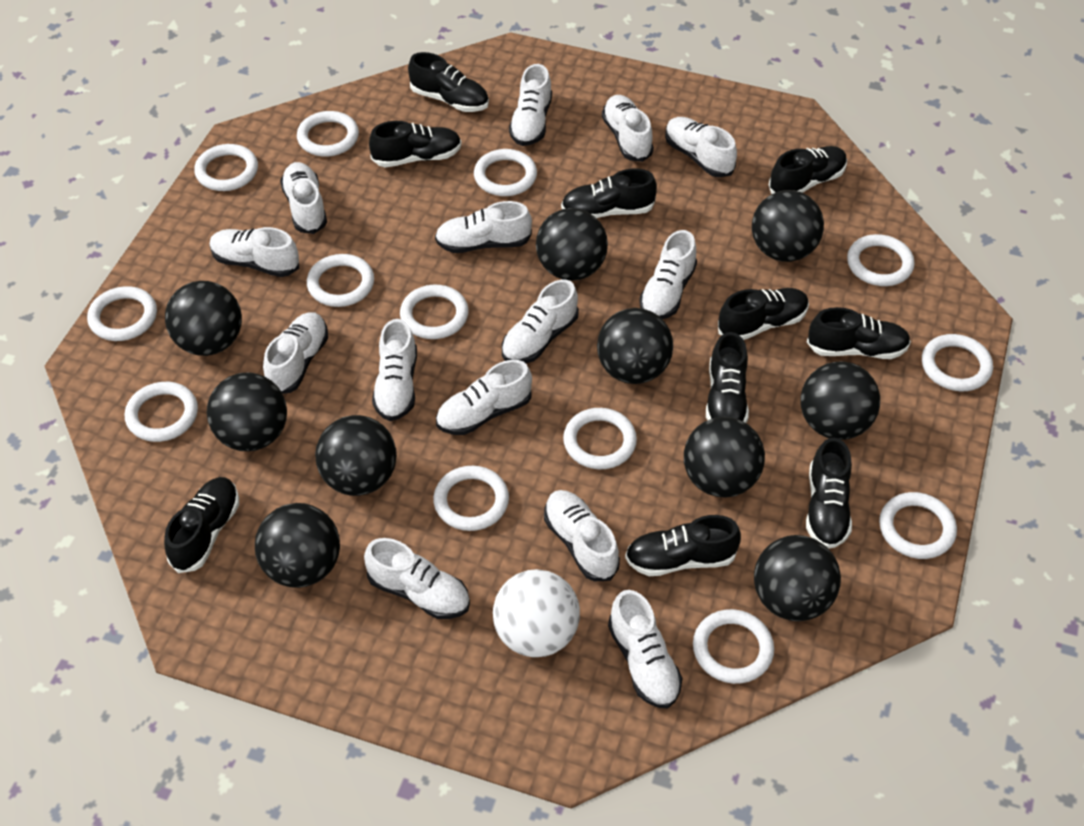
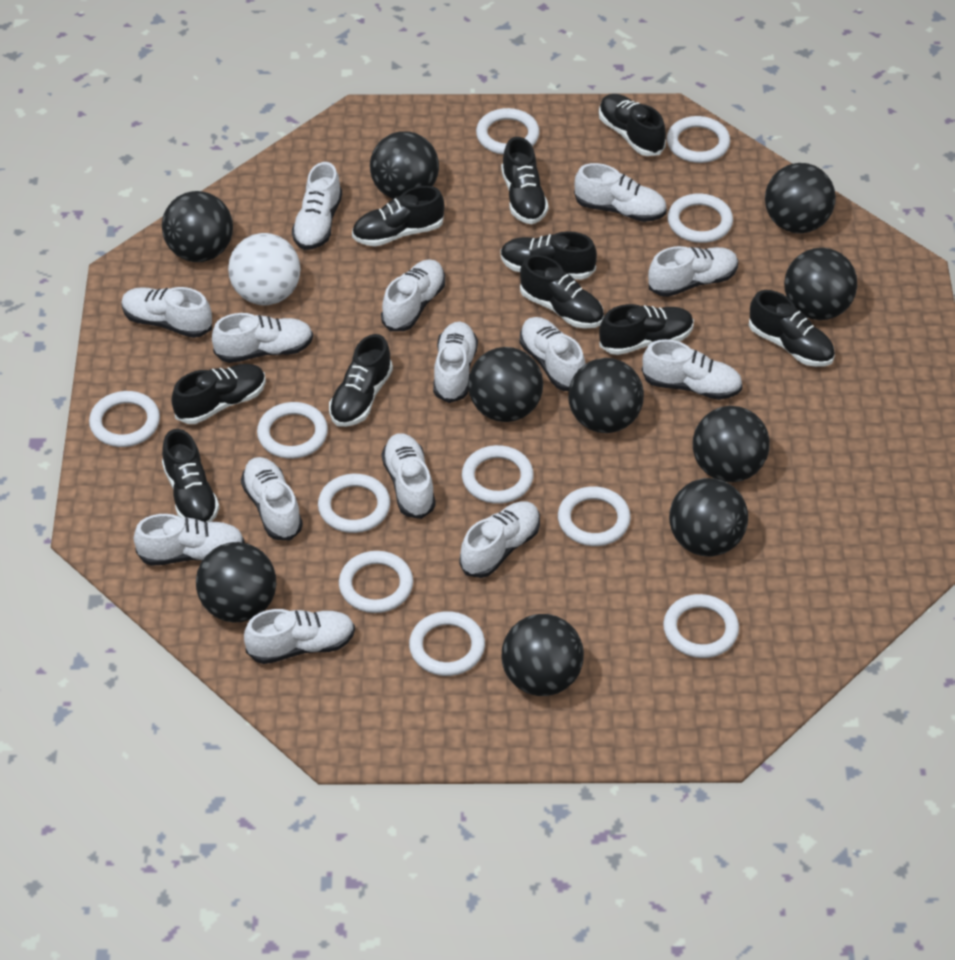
white ring: 13 -> 11

